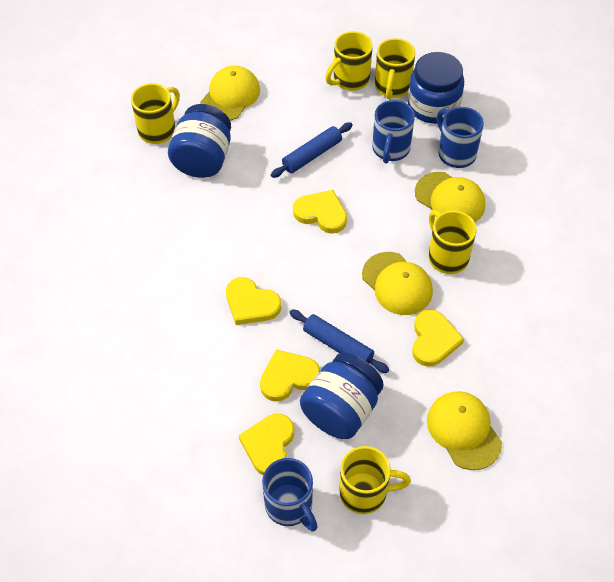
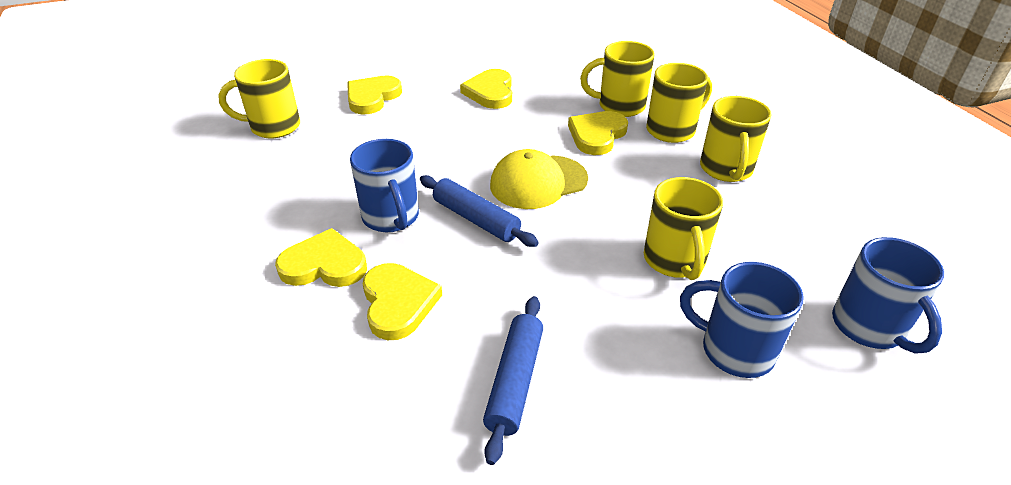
blue jar: 3 -> 0
yellow cap: 4 -> 1

